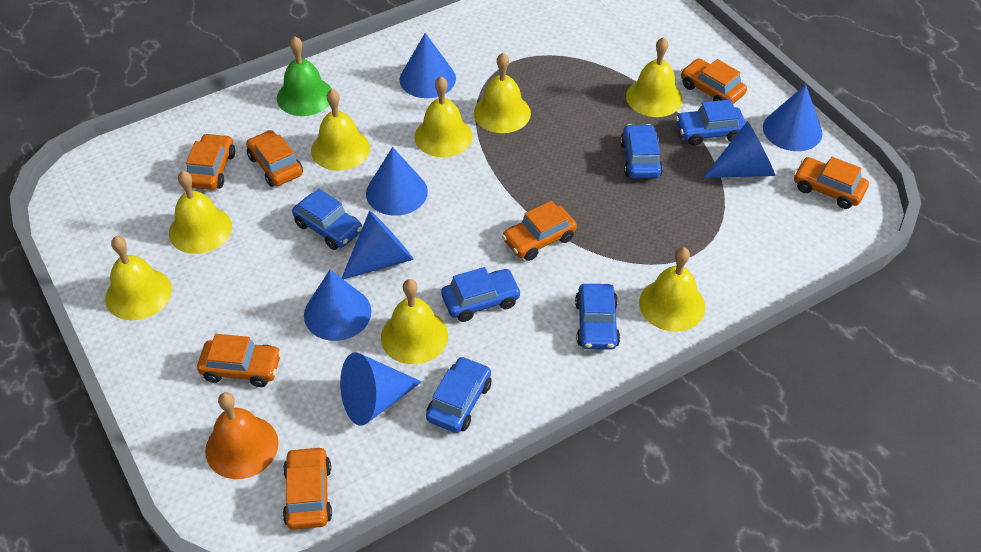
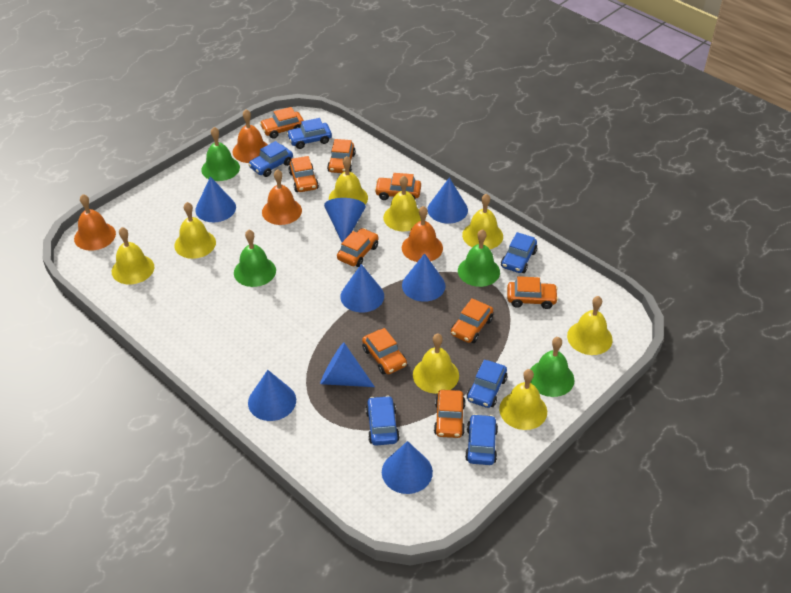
blue cone: 7 -> 8
green bell: 1 -> 4
orange bell: 1 -> 4
orange car: 7 -> 9

